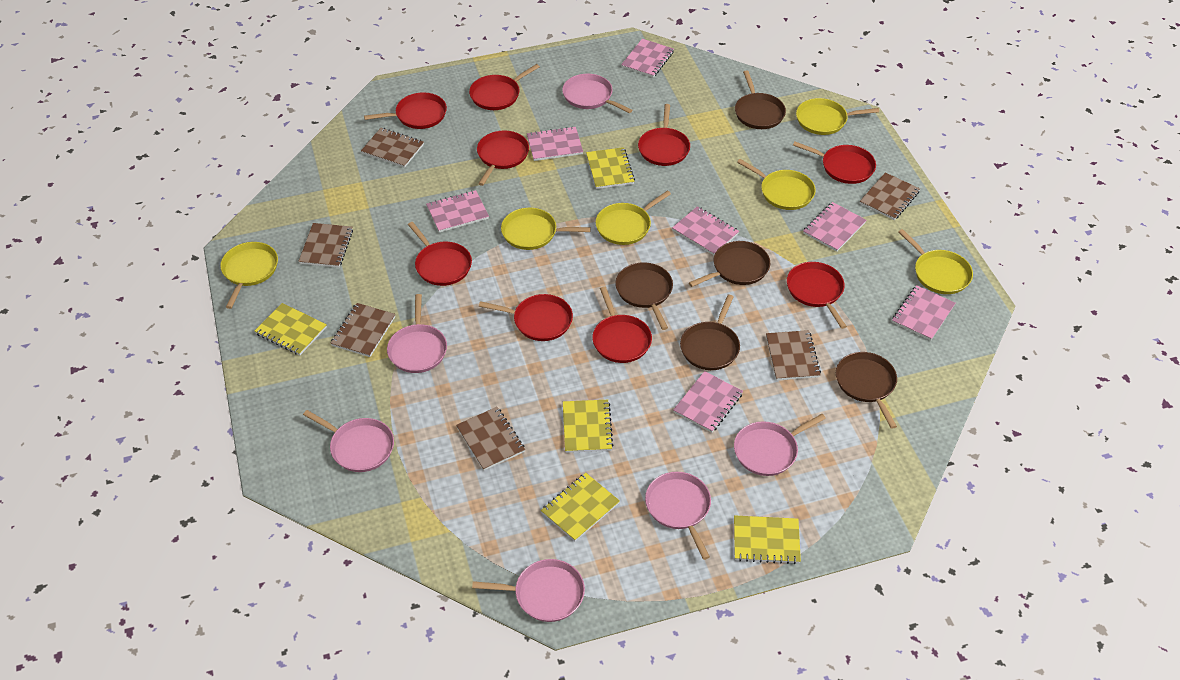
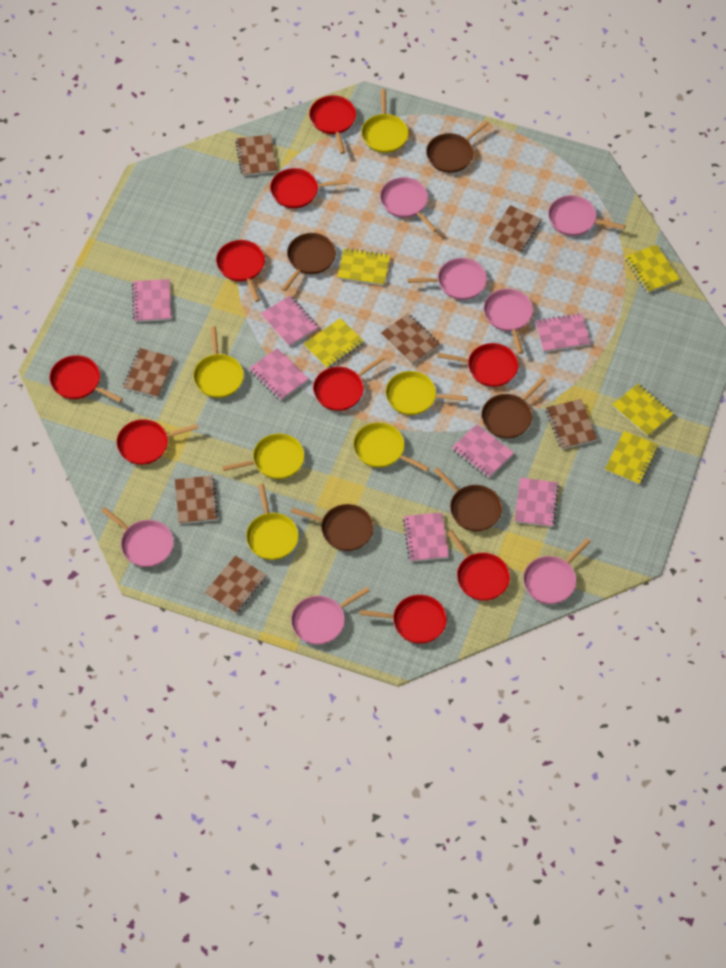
brown notebook: 6 -> 7
pink pan: 6 -> 7

